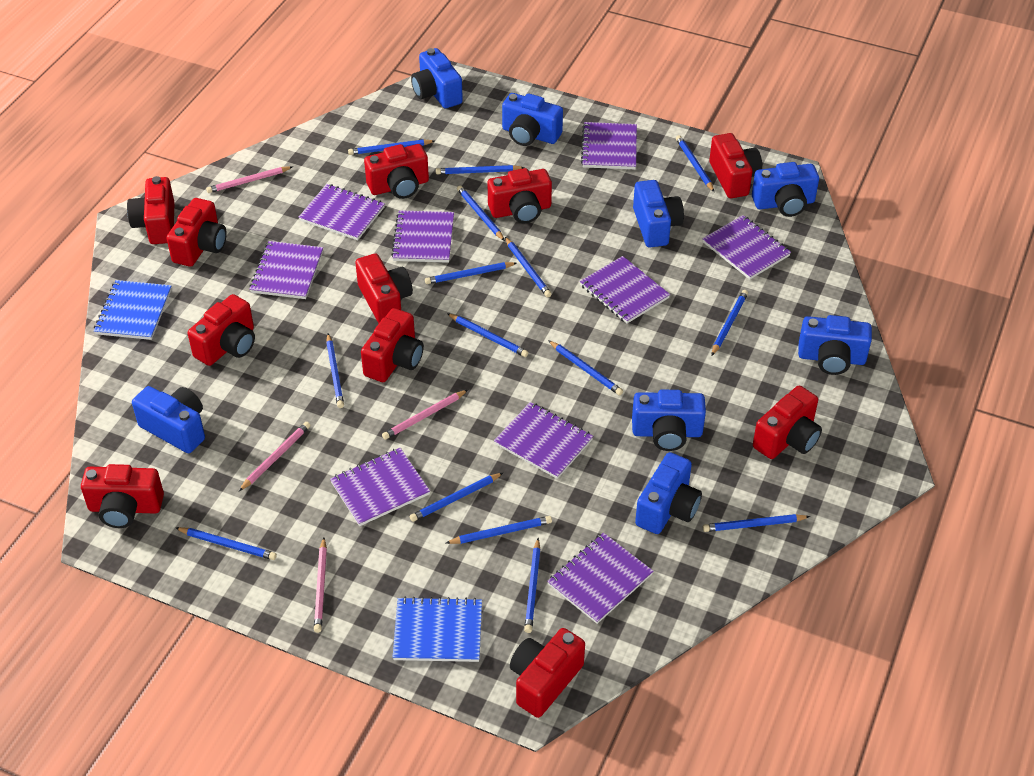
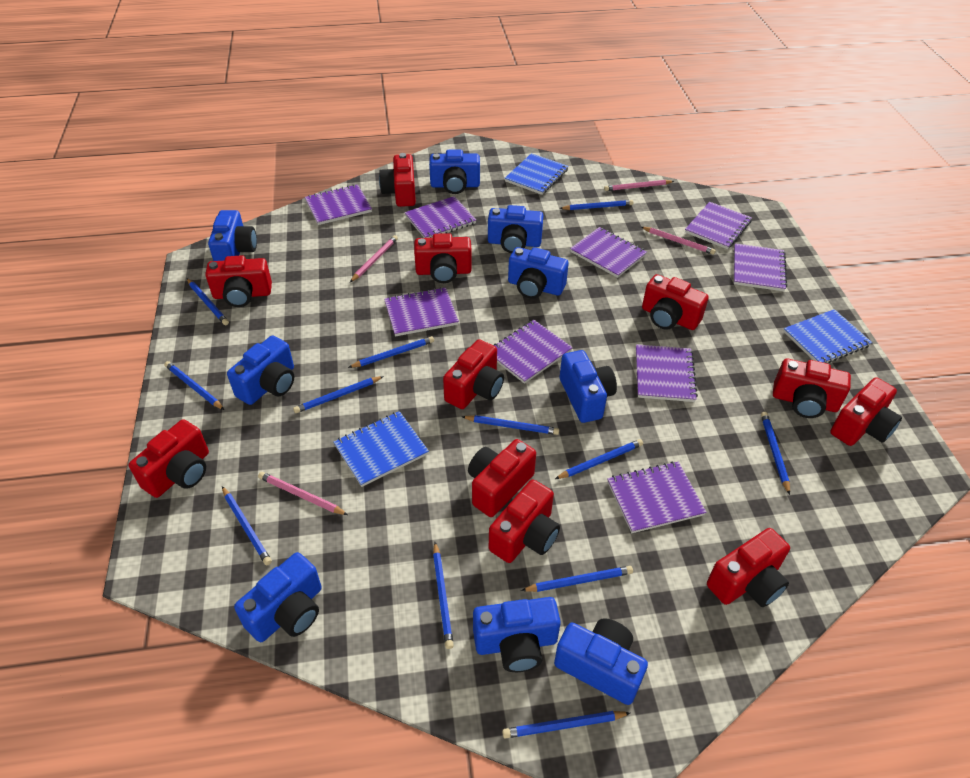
blue camera: 8 -> 9
blue notebook: 2 -> 3
blue pencil: 15 -> 12

